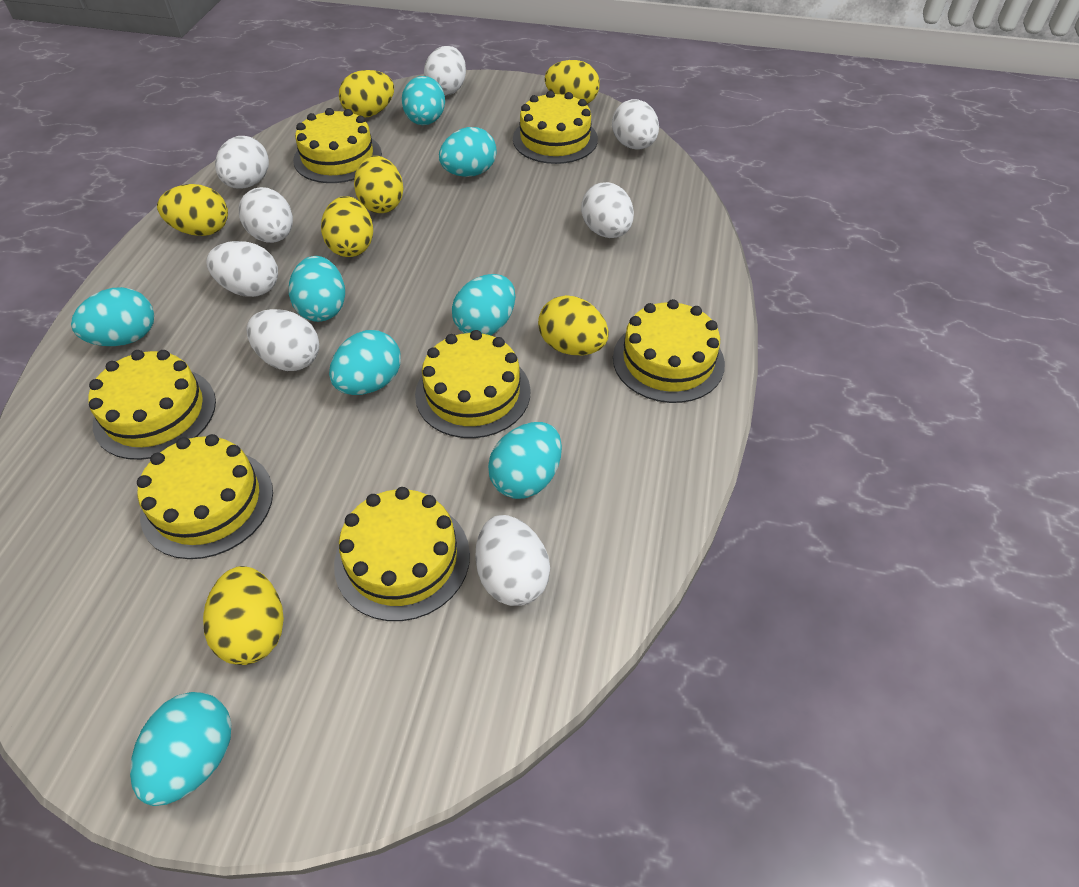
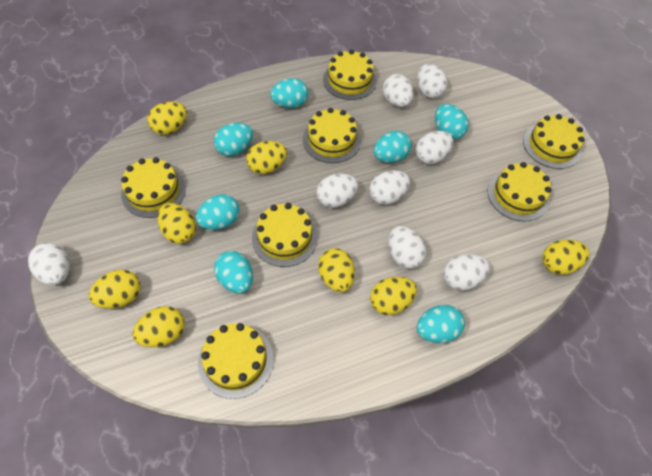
turquoise egg: 8 -> 7
yellow egg: 7 -> 8

